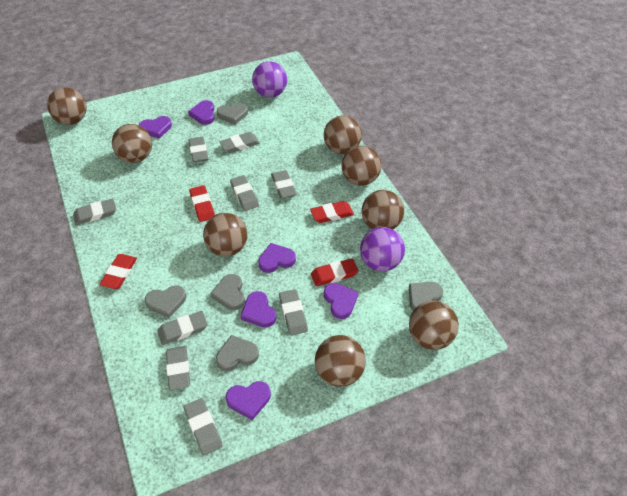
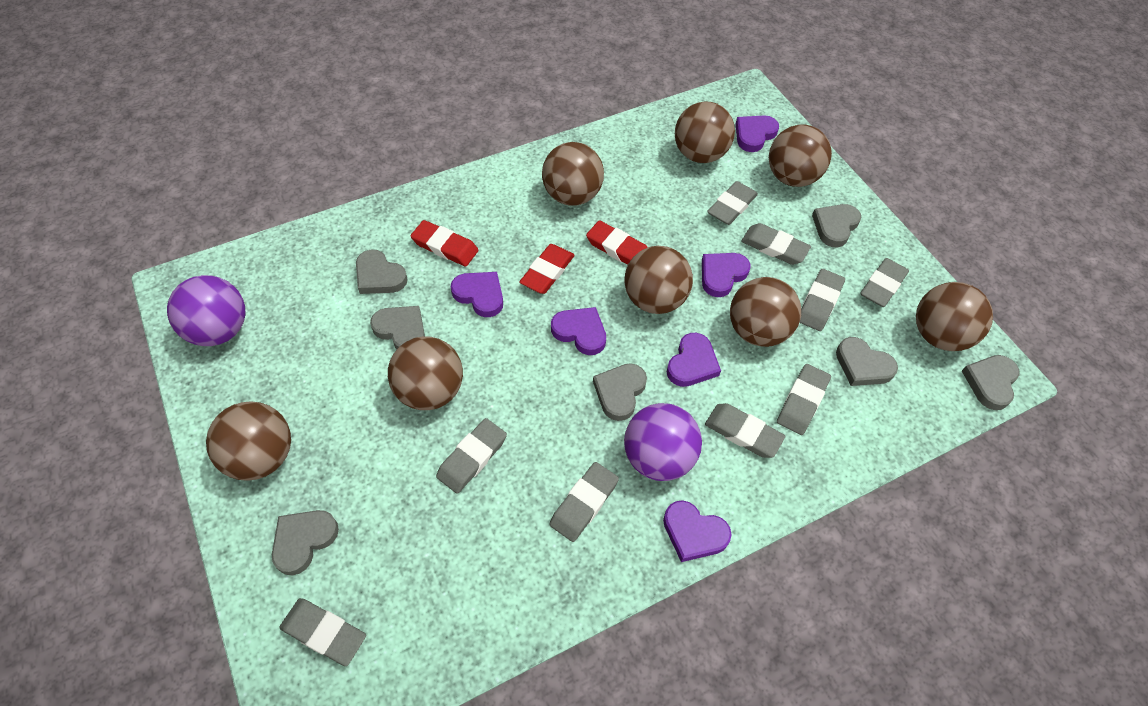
grey heart: 5 -> 7
red eraser: 4 -> 3

